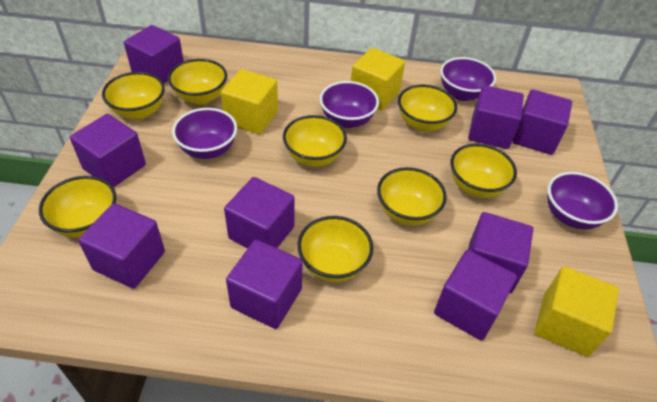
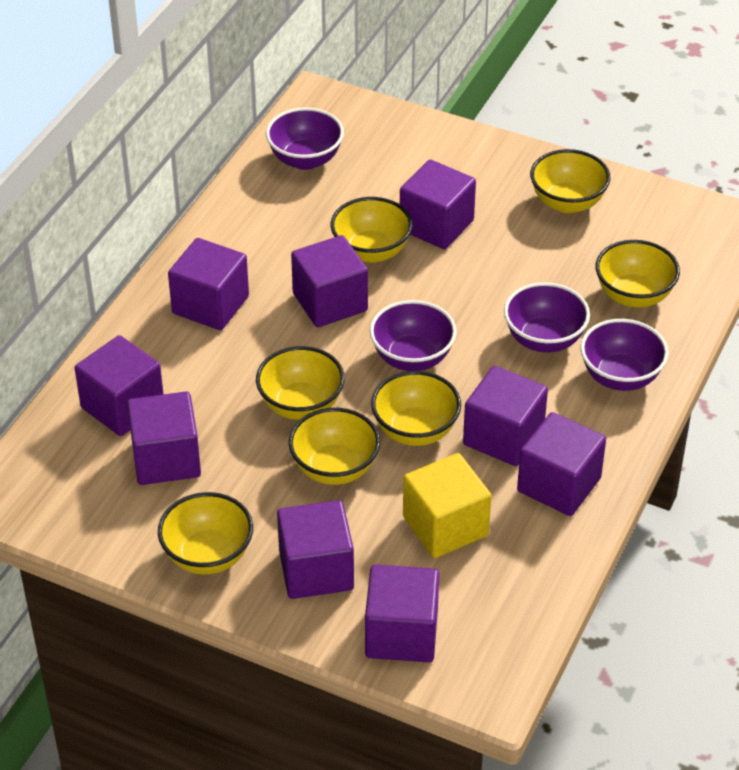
yellow bowl: 8 -> 7
yellow cube: 3 -> 1

